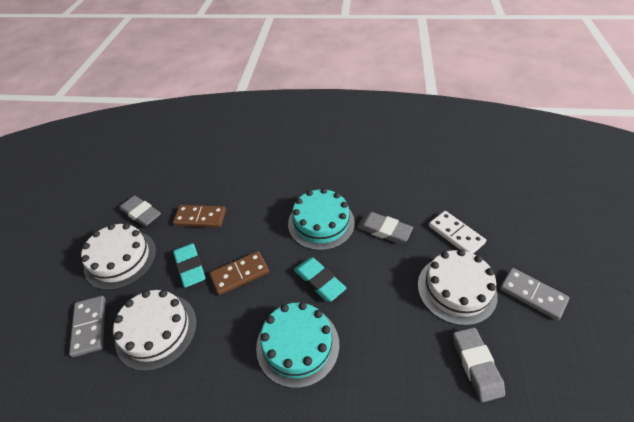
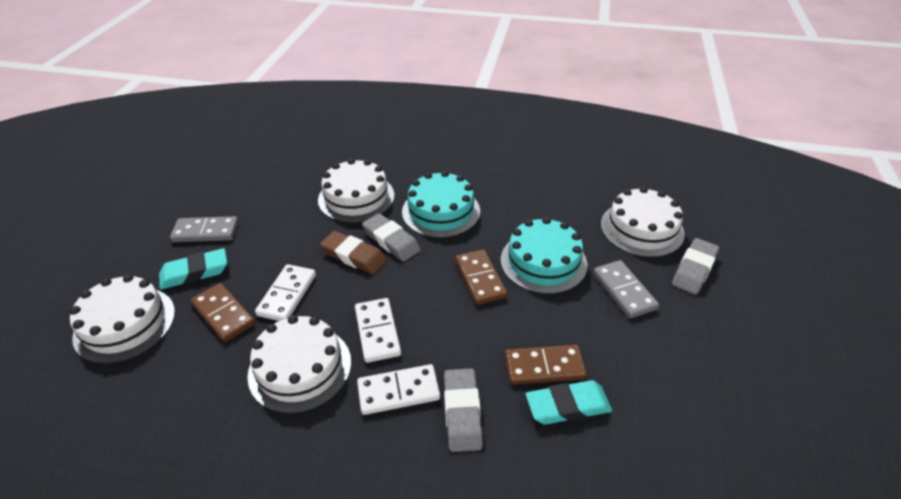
brown domino: 2 -> 3
brown eraser: 0 -> 1
white cake: 3 -> 4
white domino: 1 -> 3

